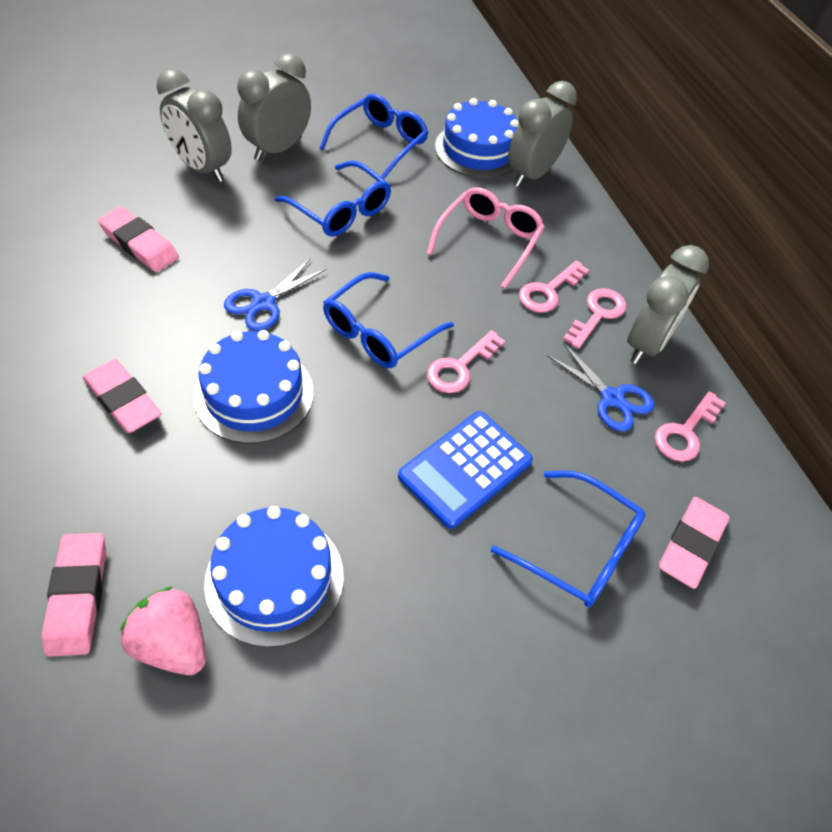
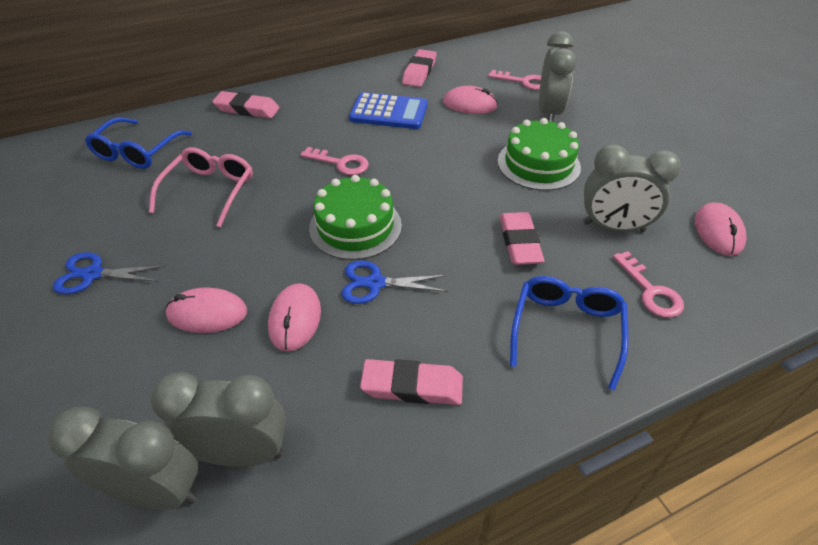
blue cake: 3 -> 0
blue glasses: 4 -> 2
green cake: 0 -> 2
pink key: 4 -> 3
pink mouse: 0 -> 4
pink strawberry: 1 -> 0

